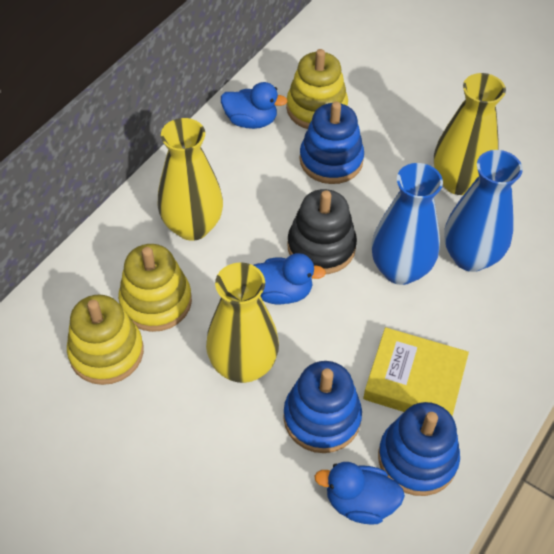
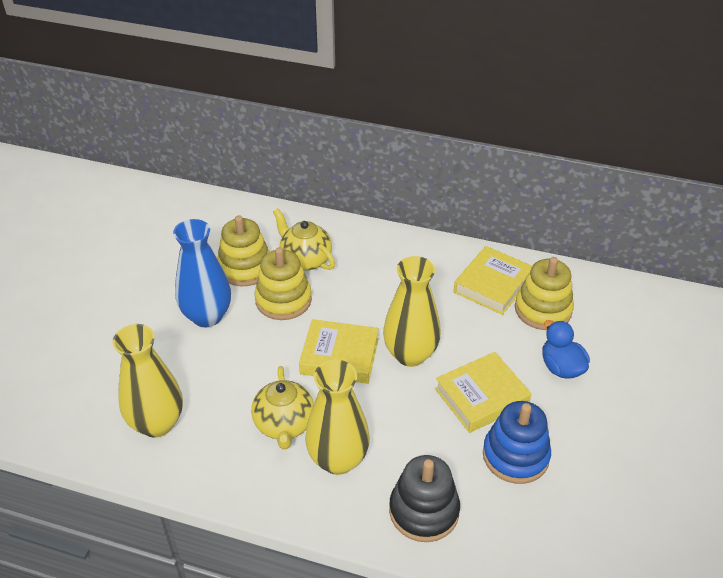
blue duck: 3 -> 1
blue stacking toy: 3 -> 1
blue vase: 2 -> 1
yellow book: 1 -> 3
yellow teapot: 0 -> 2

